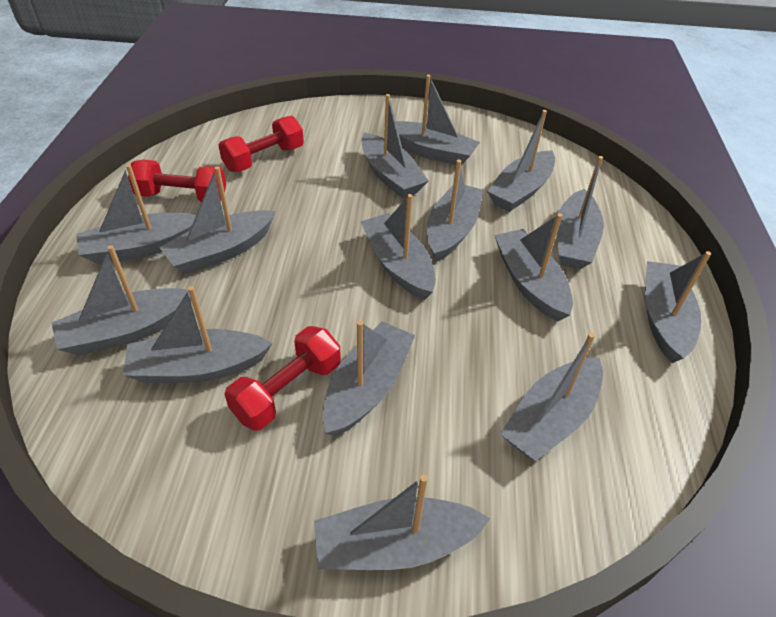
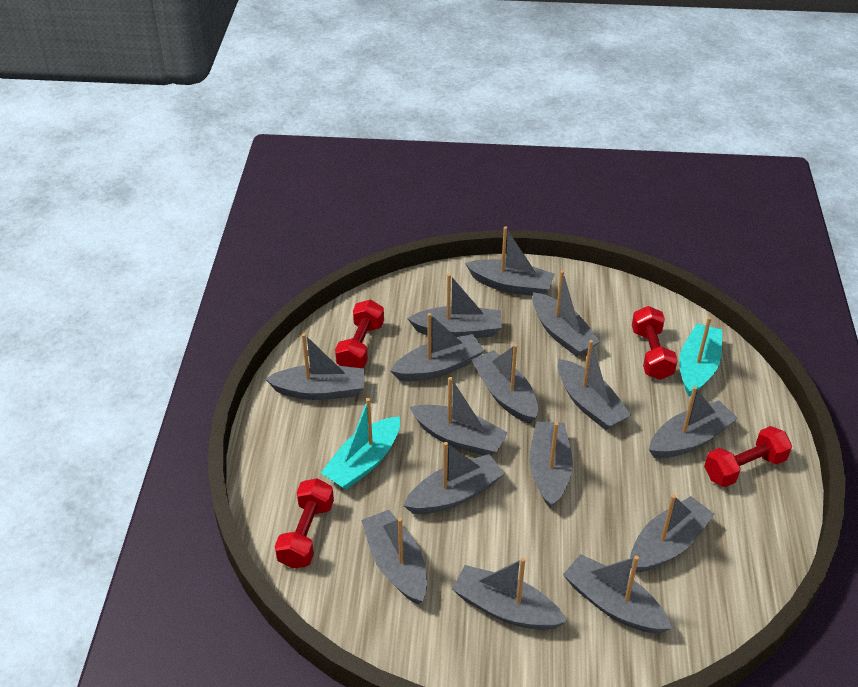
red dumbbell: 3 -> 4
turquoise boat: 0 -> 2

